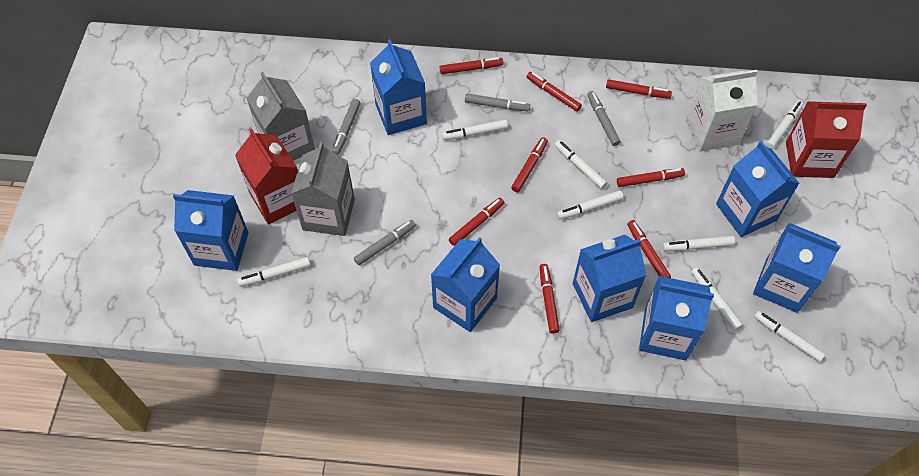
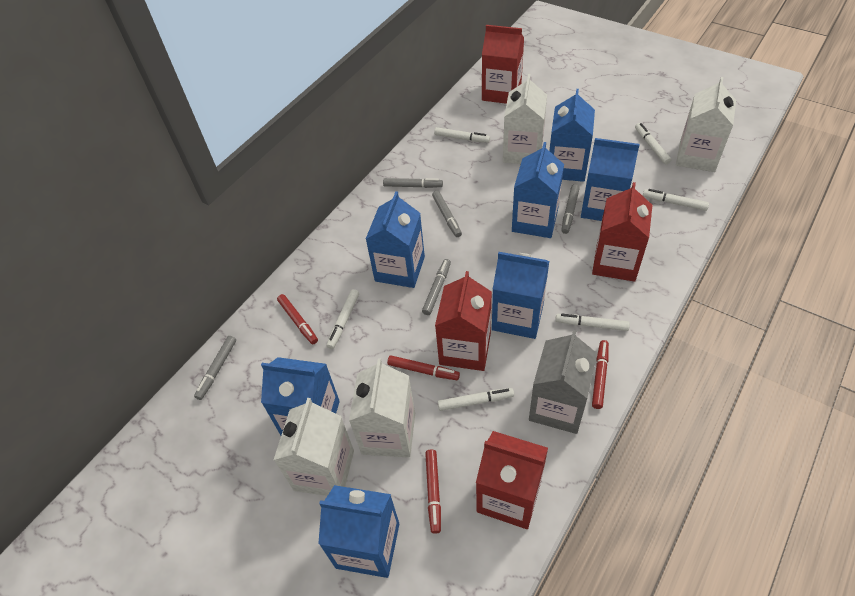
grey carton: 2 -> 1
grey marker: 4 -> 5
red carton: 2 -> 4
red marker: 8 -> 4
white carton: 1 -> 4
white marker: 8 -> 6

